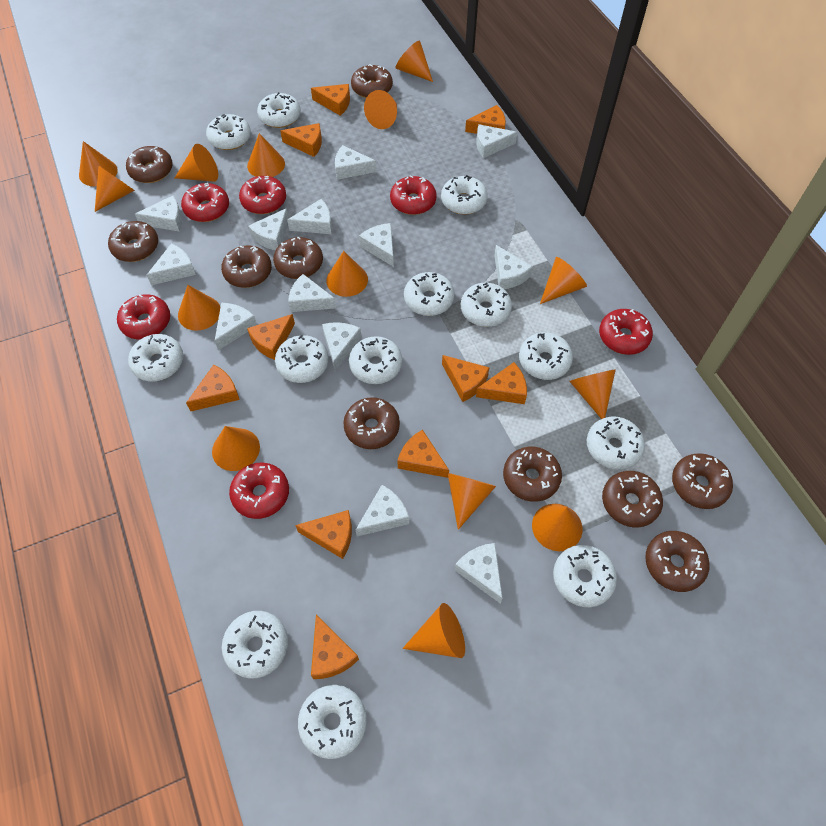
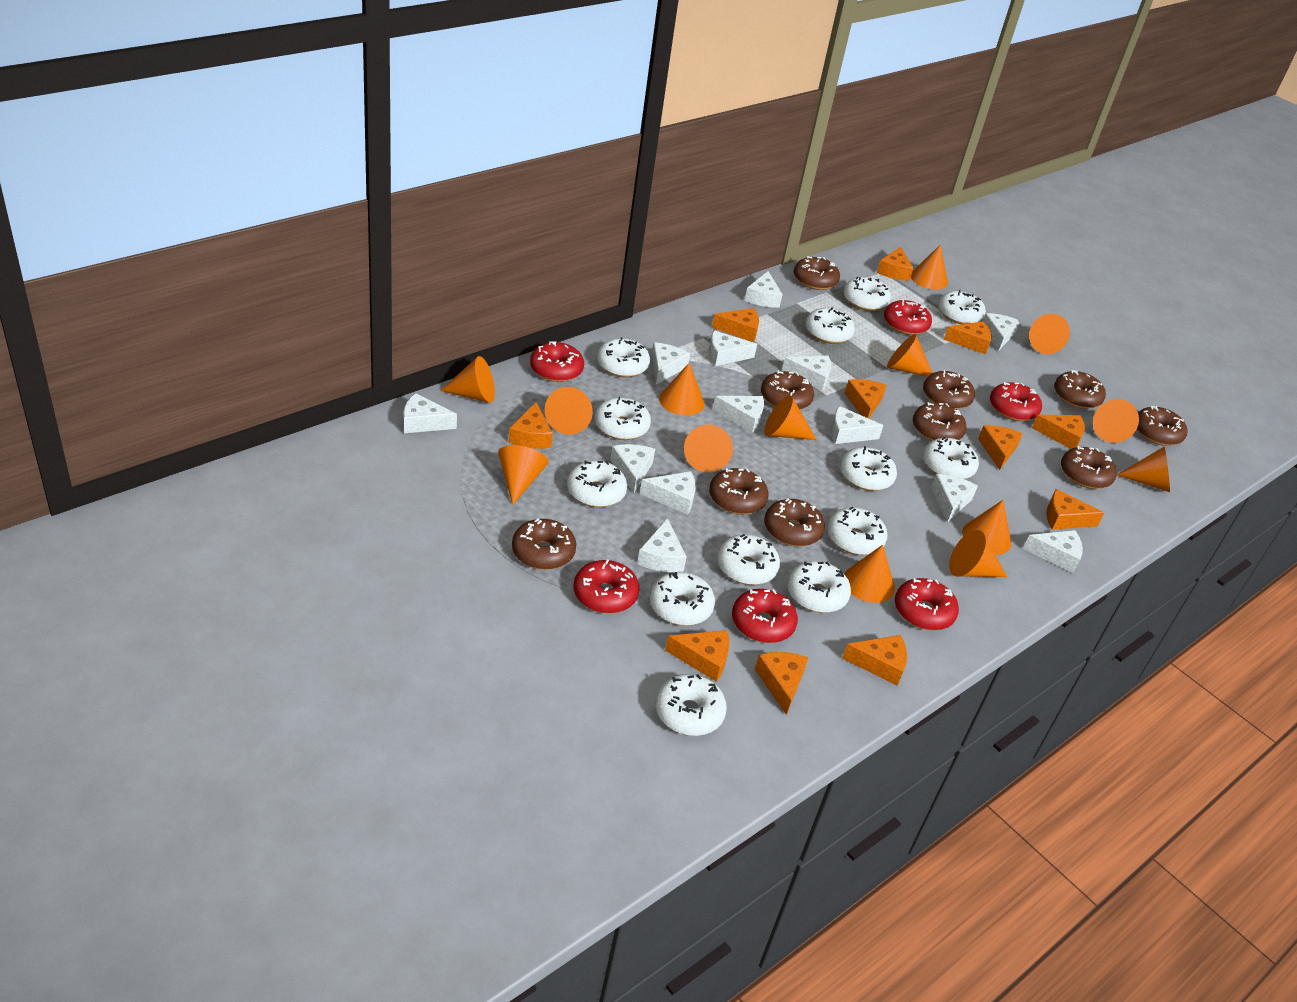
orange cheese: 10 -> 11

